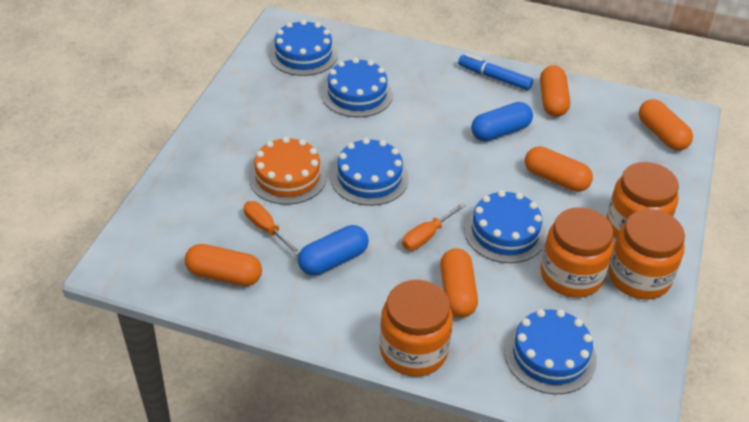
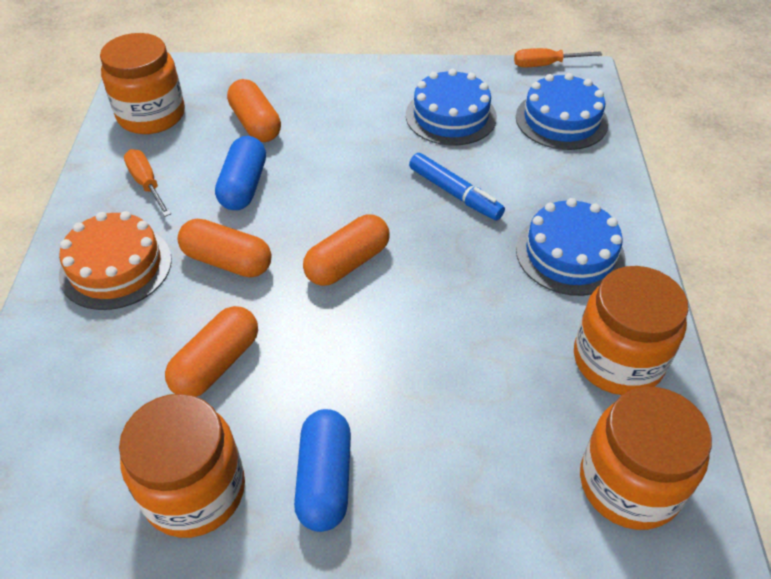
blue cake: 5 -> 3
orange capsule: 5 -> 4

